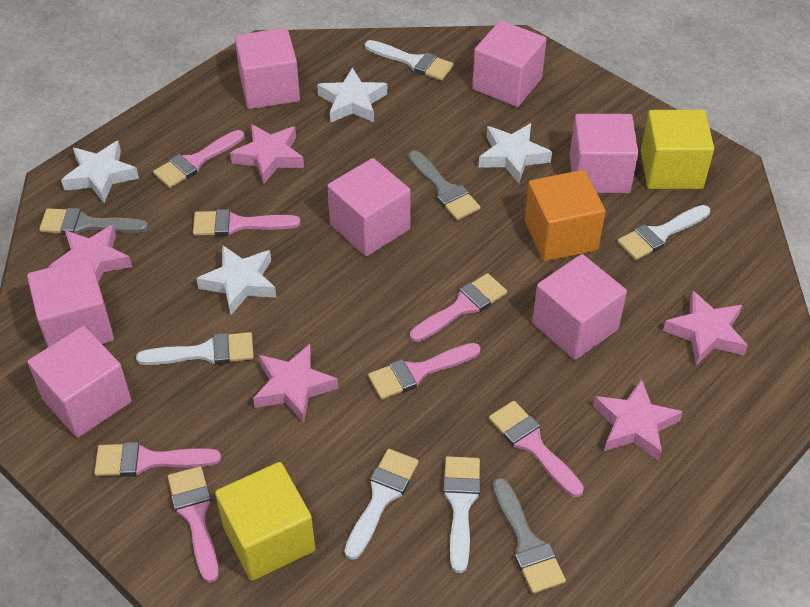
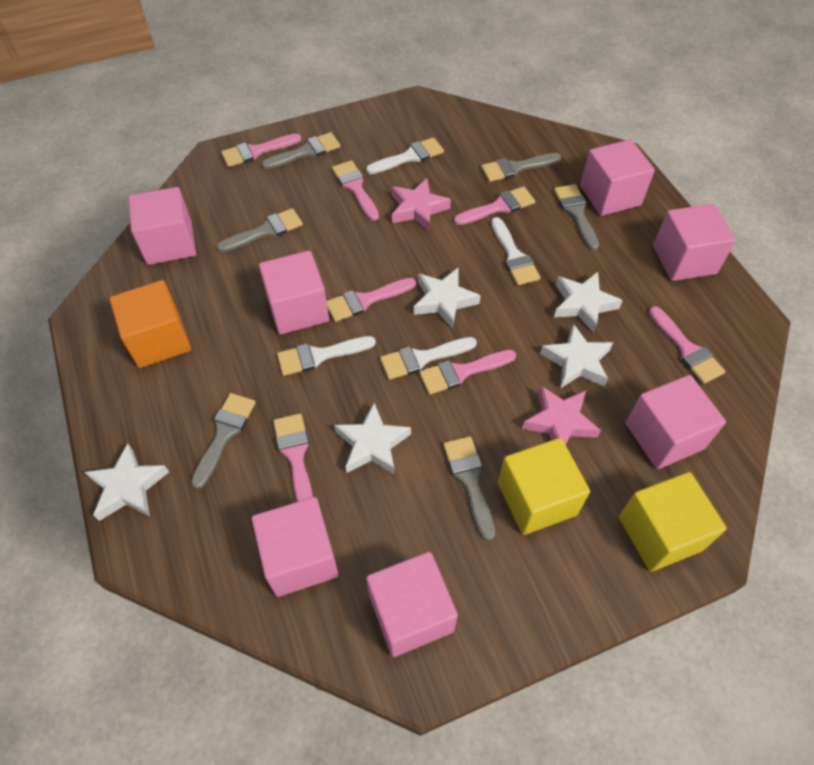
grey brush: 3 -> 6
pink star: 5 -> 2
white brush: 5 -> 4
white star: 4 -> 5

